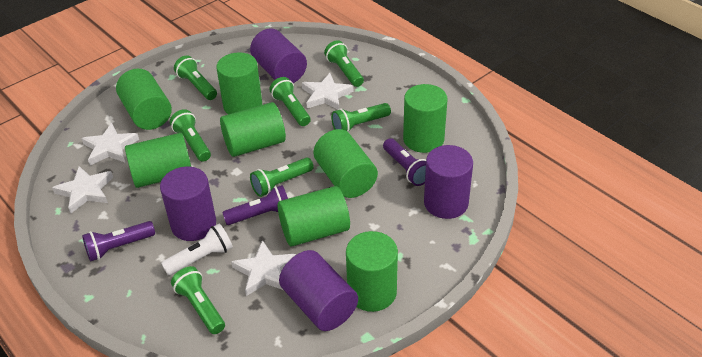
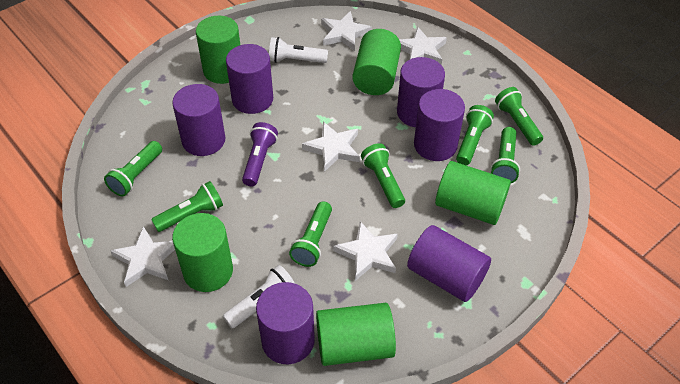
green cylinder: 8 -> 5
purple cylinder: 4 -> 6
purple flashlight: 3 -> 1
white flashlight: 1 -> 2
white star: 4 -> 5

